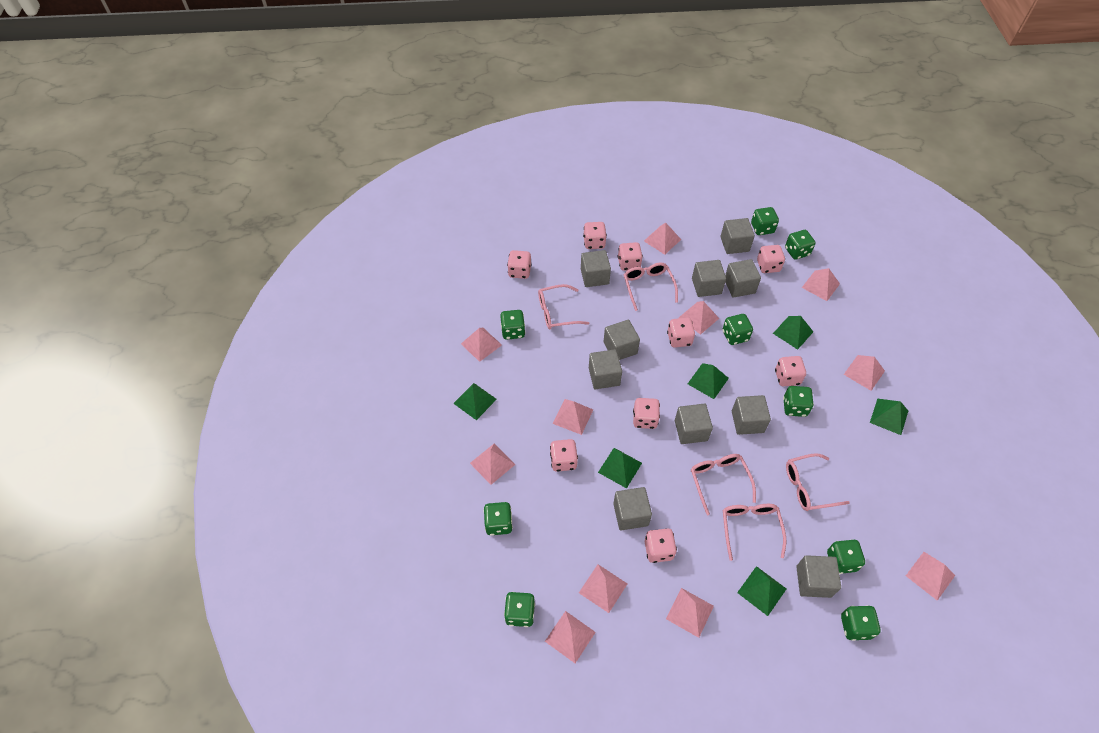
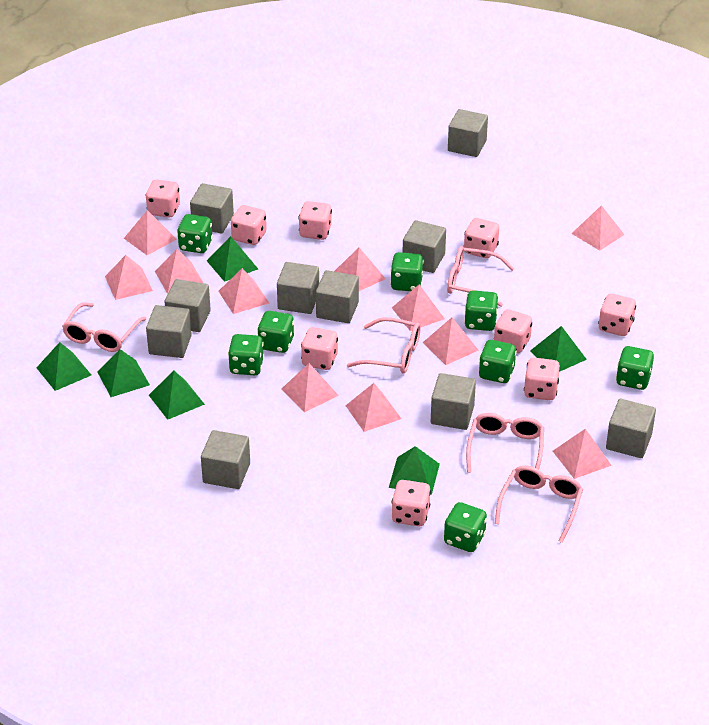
green dice: 9 -> 8

